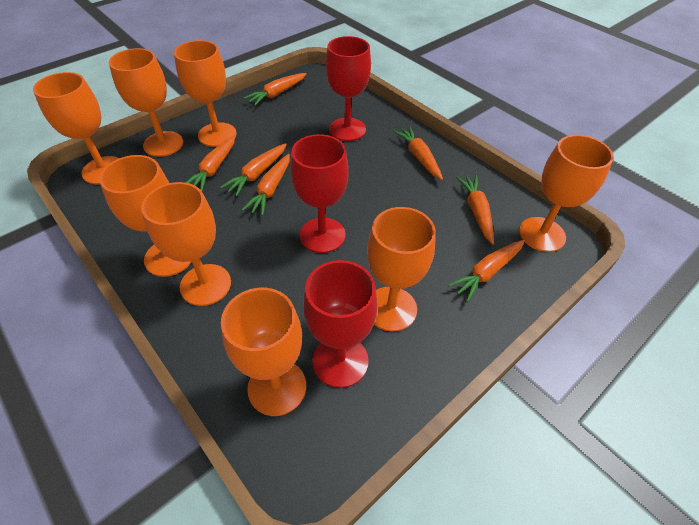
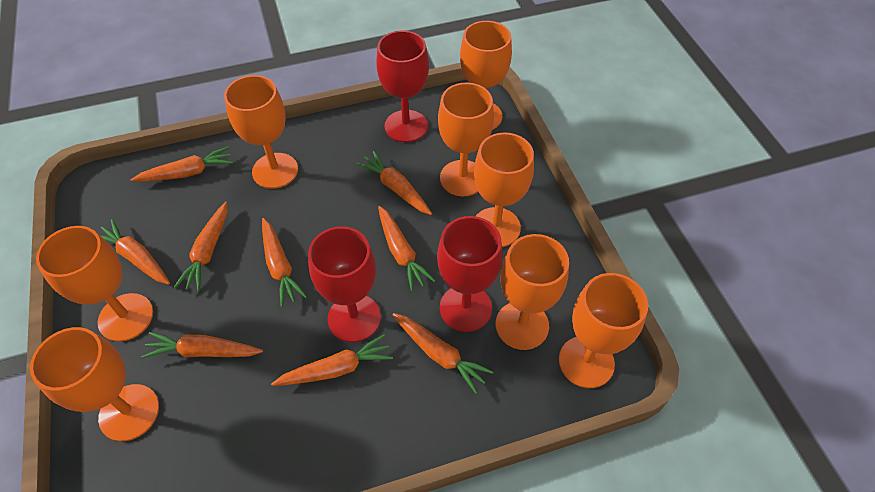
orange carrot: 7 -> 9

